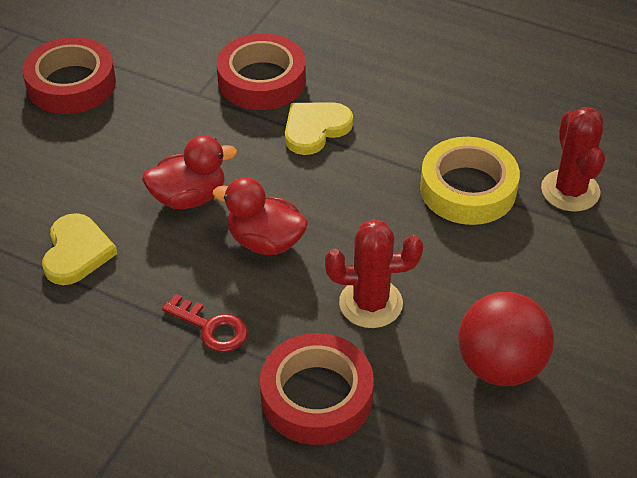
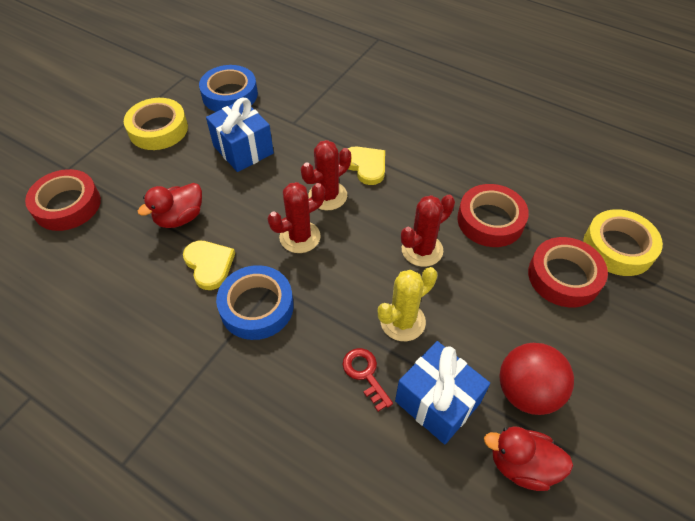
blue gift: 0 -> 2
blue tape: 0 -> 2
red cactus: 2 -> 3
yellow cactus: 0 -> 1
yellow tape: 1 -> 2

